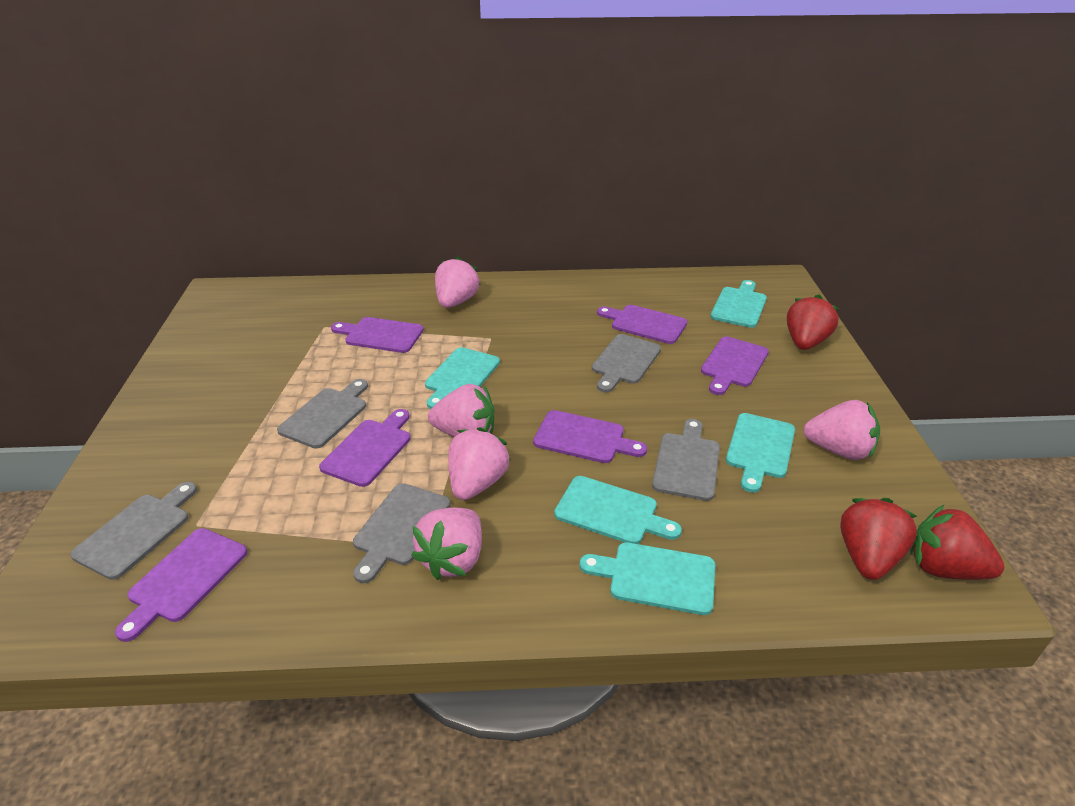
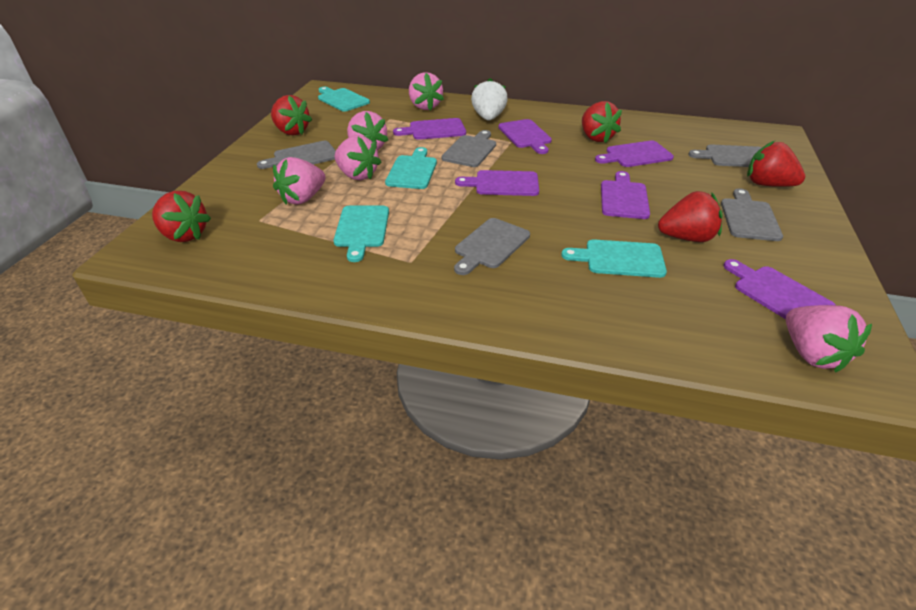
red strawberry: 3 -> 5
turquoise cutting board: 5 -> 4
white strawberry: 0 -> 1

